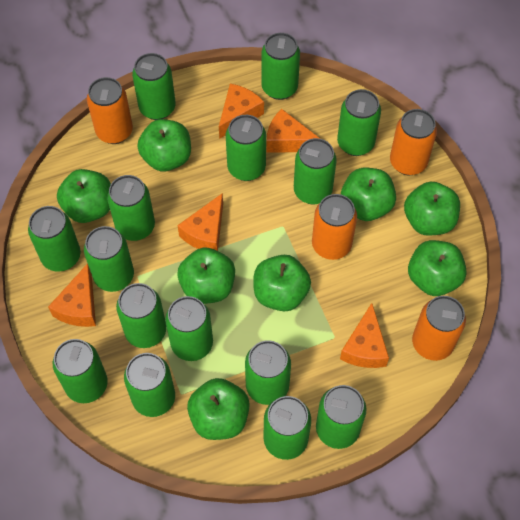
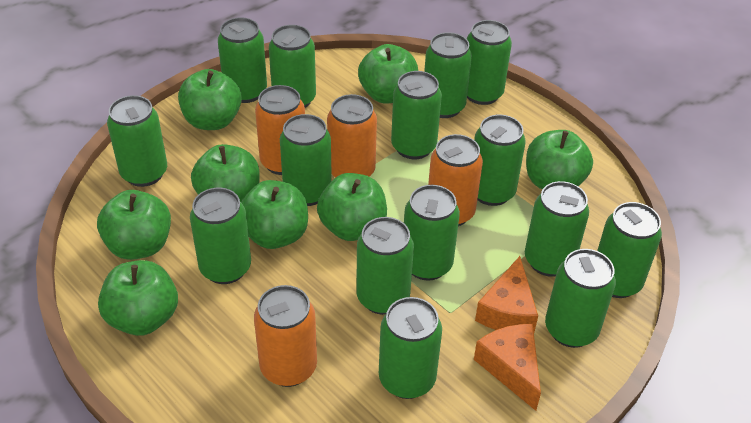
orange cheese: 5 -> 2

